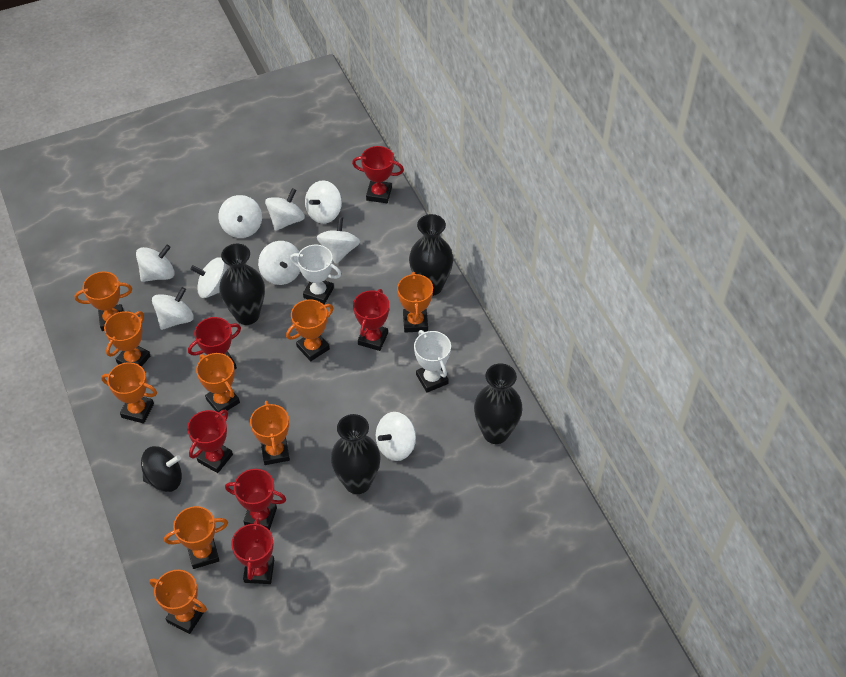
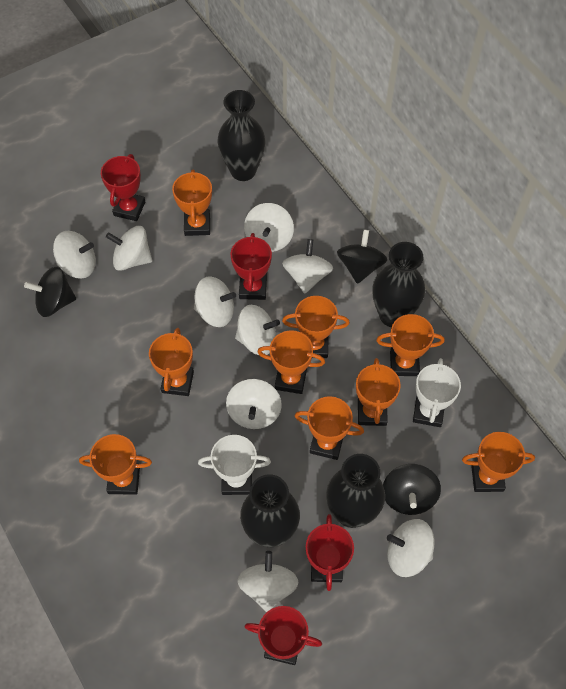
black spinning top: 1 -> 3
red trophy: 6 -> 4

